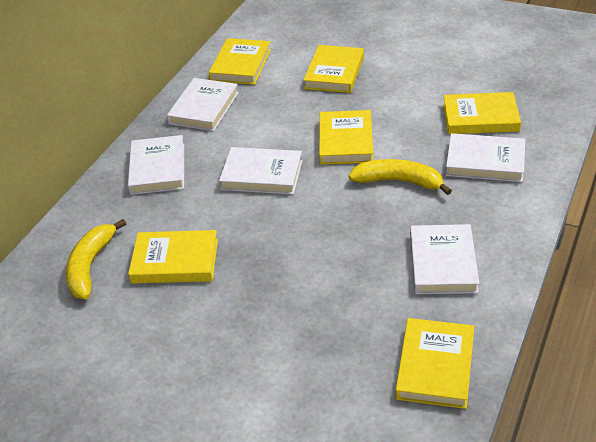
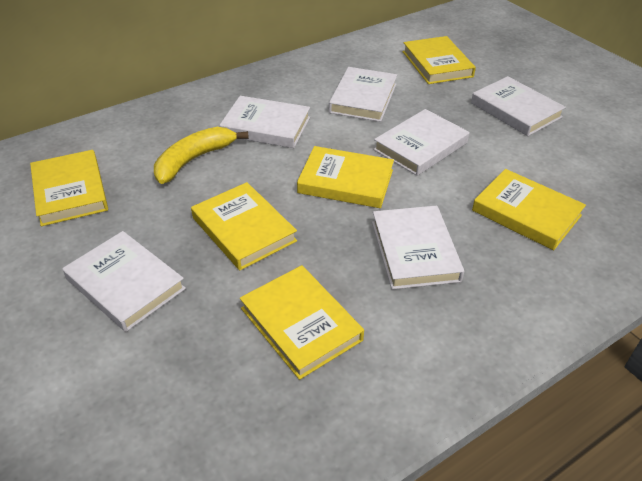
white book: 5 -> 6
yellow banana: 2 -> 1

